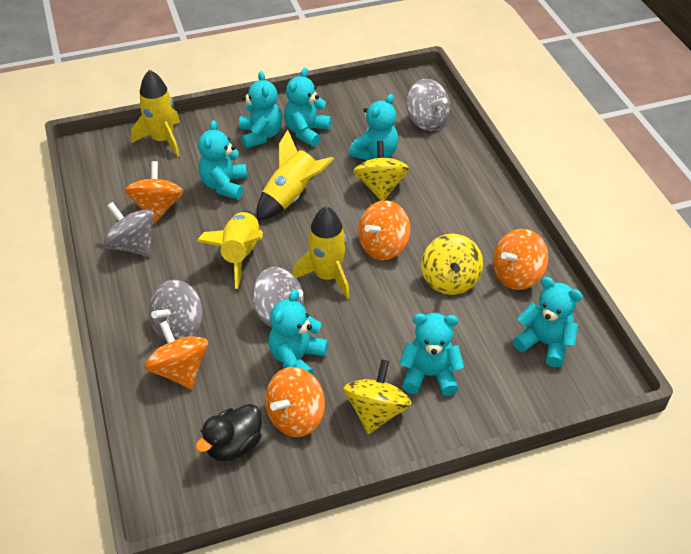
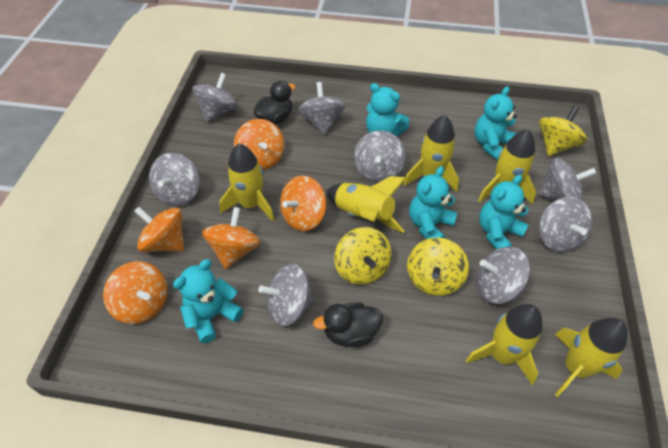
black duck: 1 -> 2
grey spinning top: 4 -> 8
turquoise teddy bear: 7 -> 5
yellow rocket: 4 -> 6

